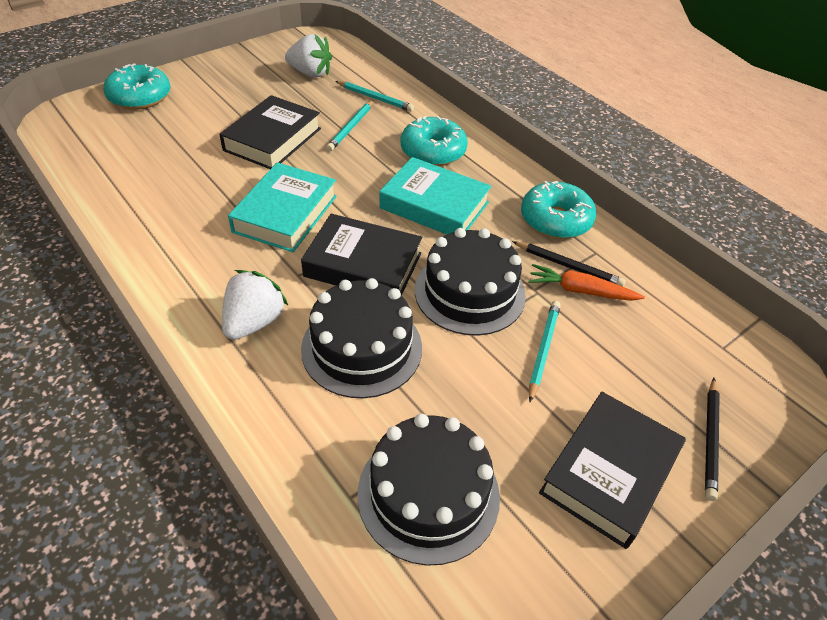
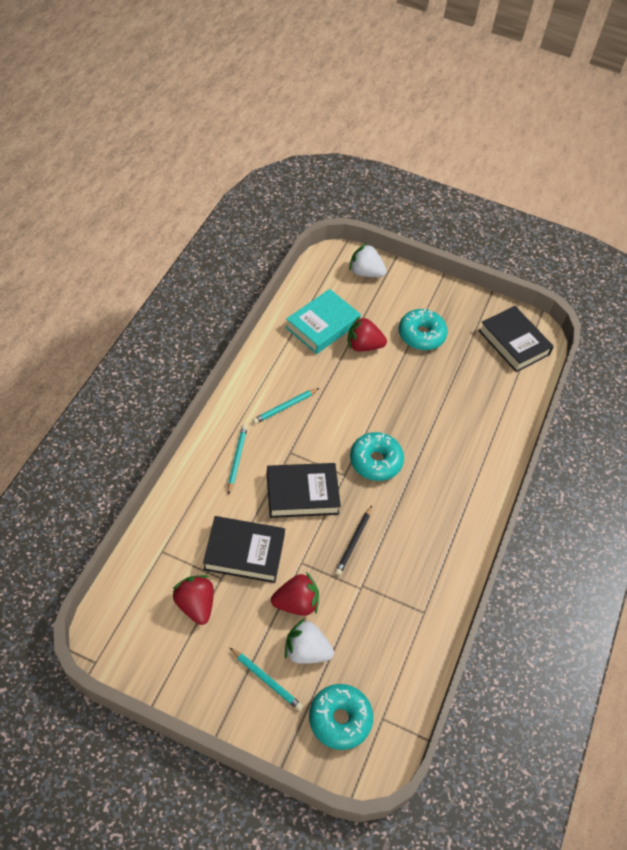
black cake: 3 -> 0
black pencil: 2 -> 1
orange carrot: 1 -> 0
red strawberry: 0 -> 3
turquoise book: 2 -> 1

